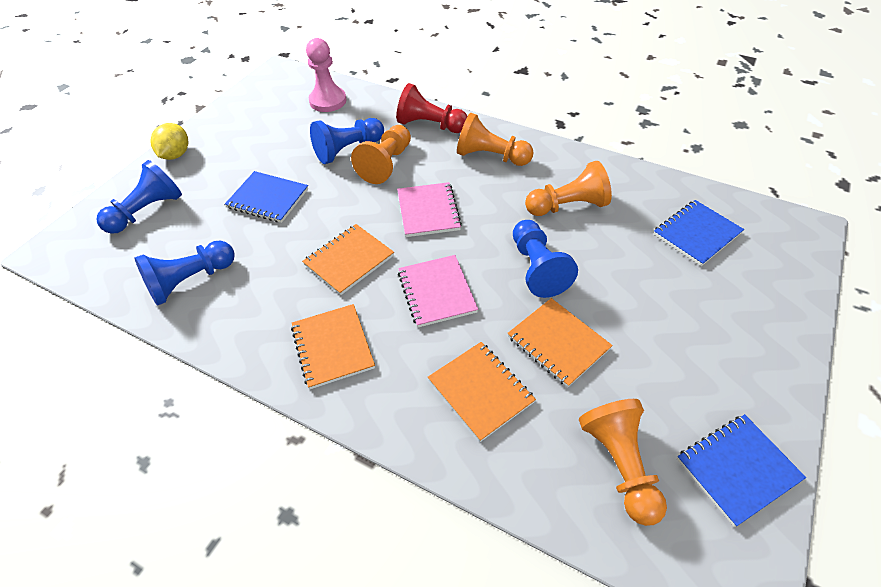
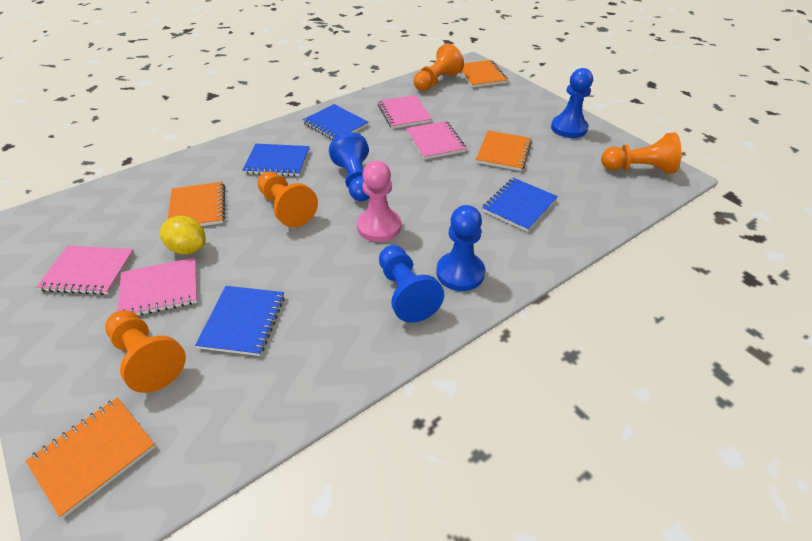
blue notebook: 3 -> 4
pink notebook: 2 -> 4
red pawn: 1 -> 0

